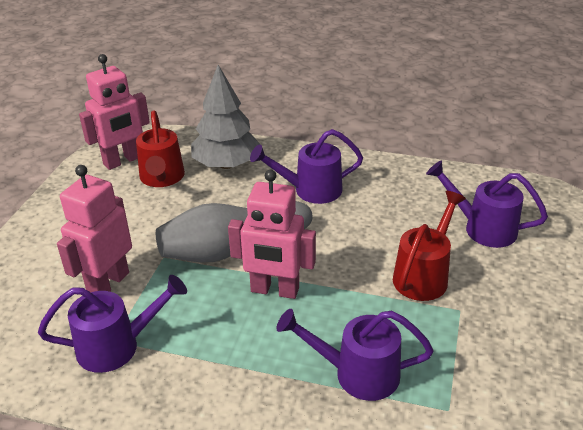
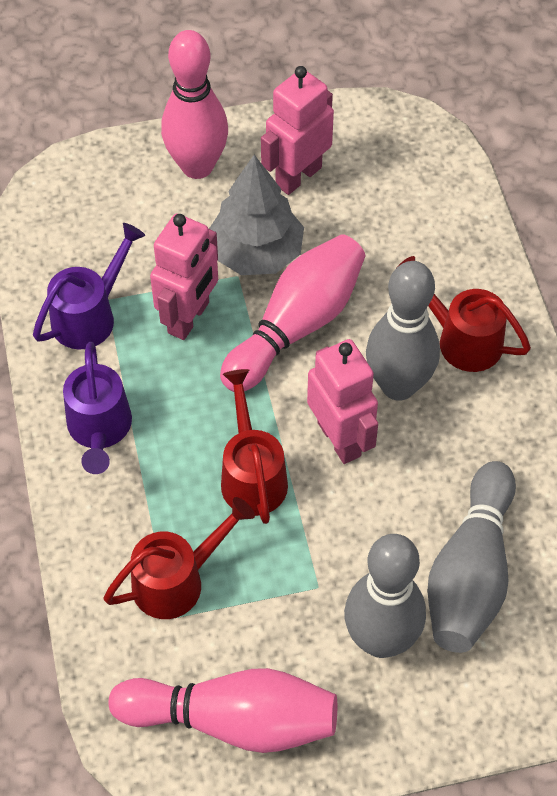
grey bowling pin: 1 -> 3
pink bowling pin: 0 -> 3
purple watering can: 4 -> 2
red watering can: 2 -> 3

